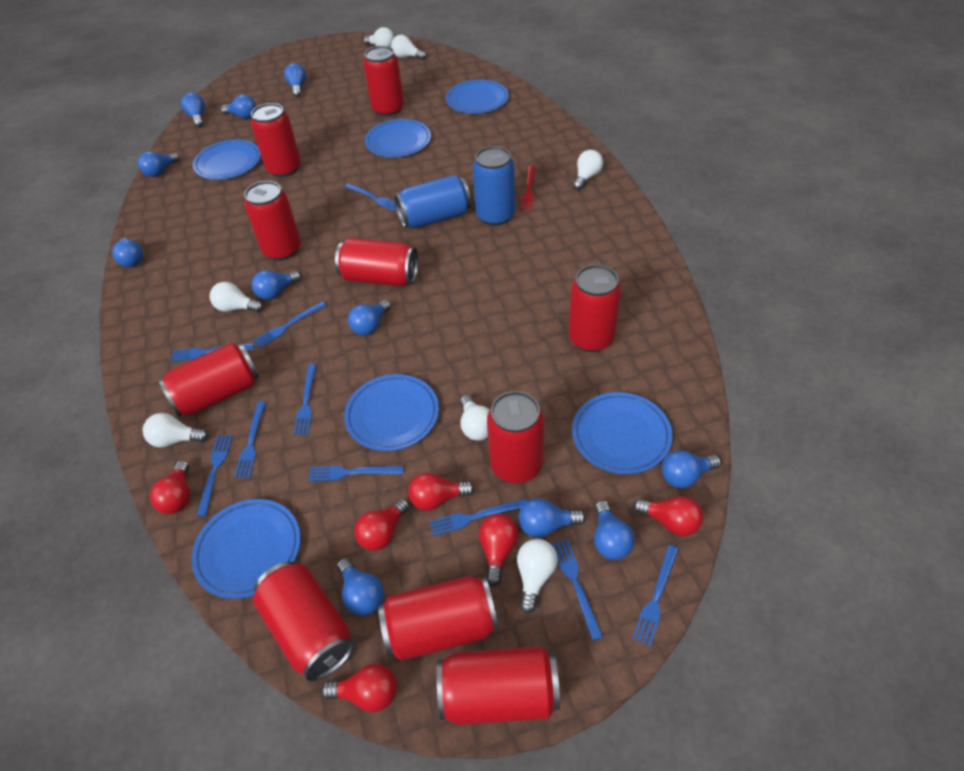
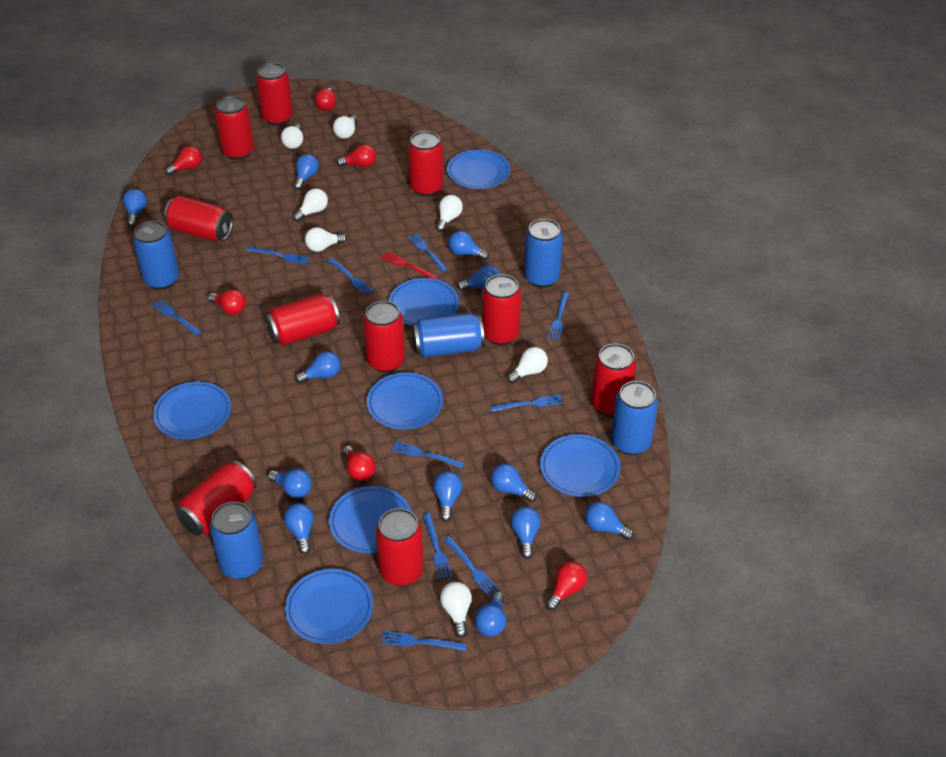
blue can: 2 -> 5
blue light bulb: 11 -> 12
blue plate: 6 -> 7

